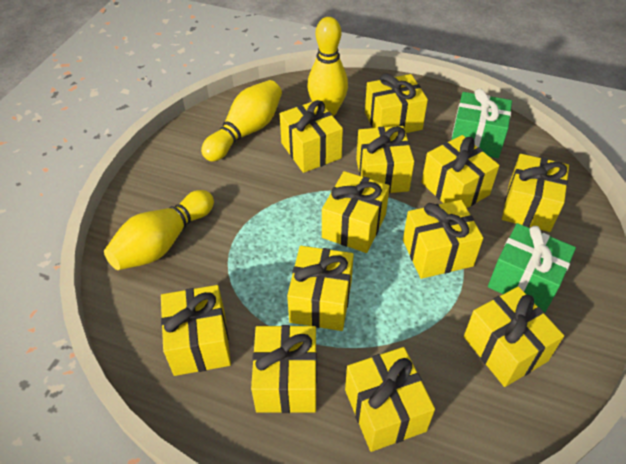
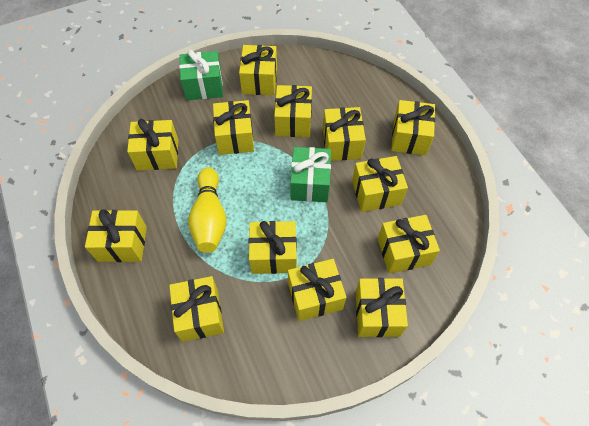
yellow bowling pin: 3 -> 1
yellow gift: 12 -> 13

